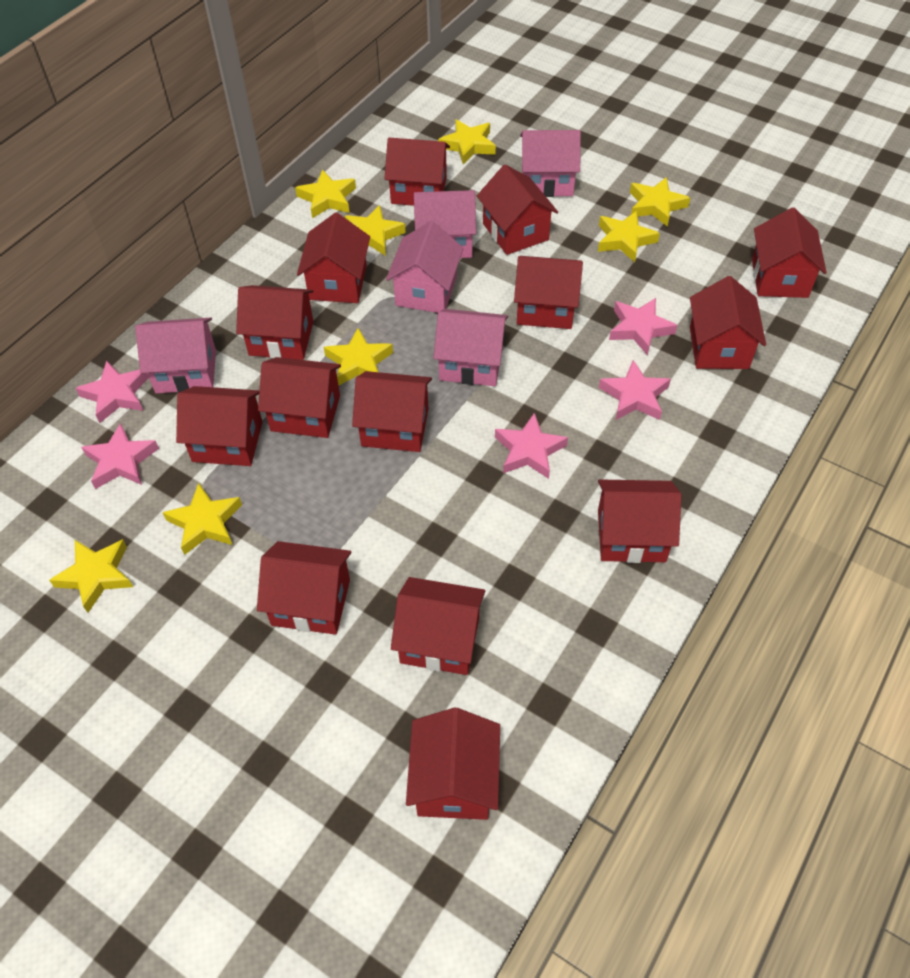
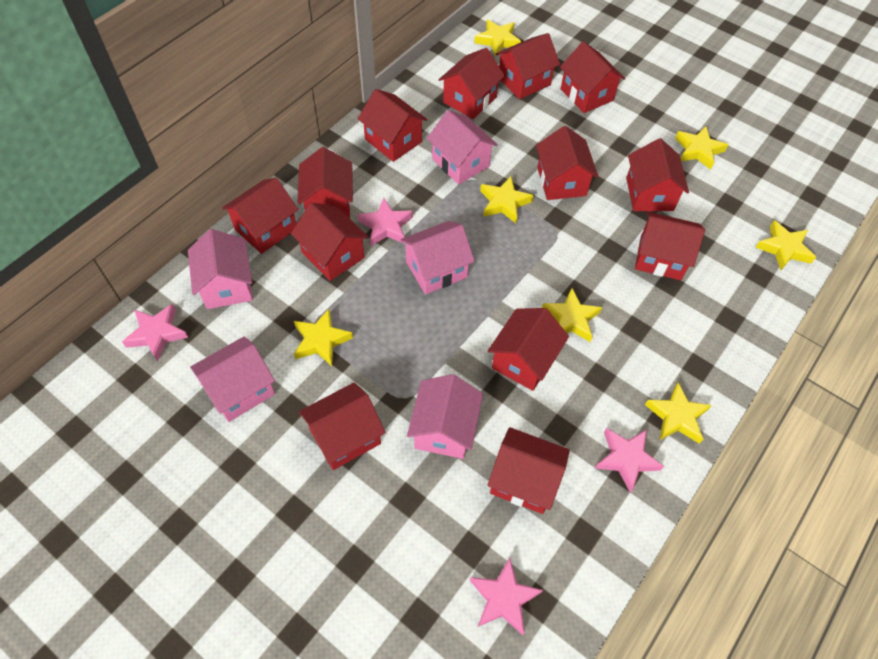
pink star: 5 -> 4
red house: 14 -> 13
yellow star: 8 -> 7

